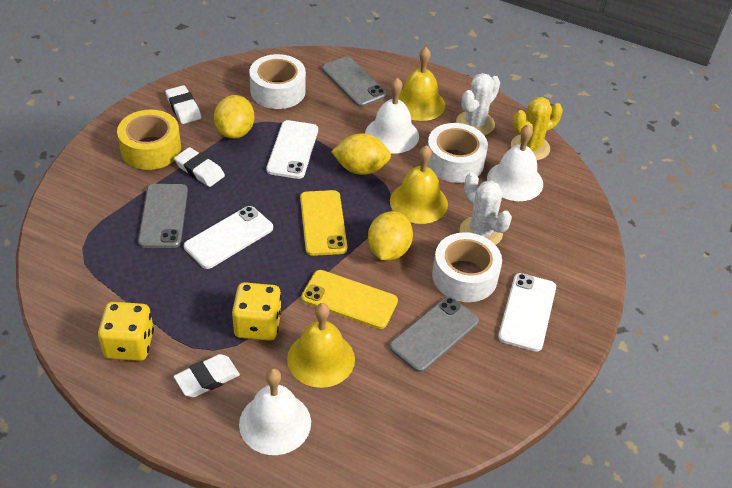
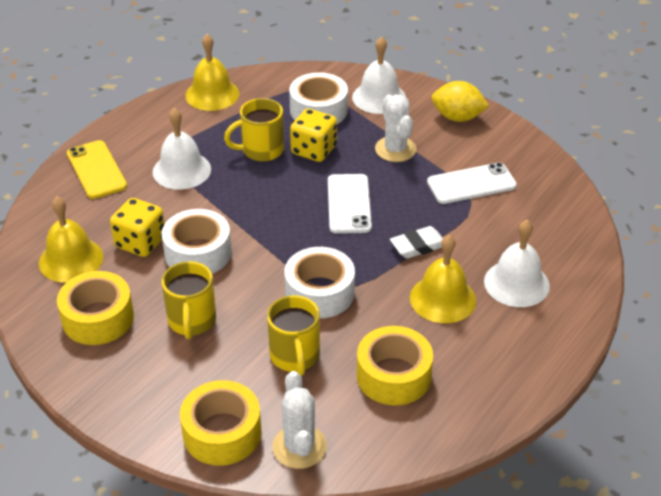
grey phone: 3 -> 0
white eraser: 3 -> 1
white phone: 3 -> 2
yellow cactus: 1 -> 0
yellow lemon: 3 -> 1
yellow mug: 0 -> 3
yellow phone: 2 -> 1
yellow tape: 1 -> 3

